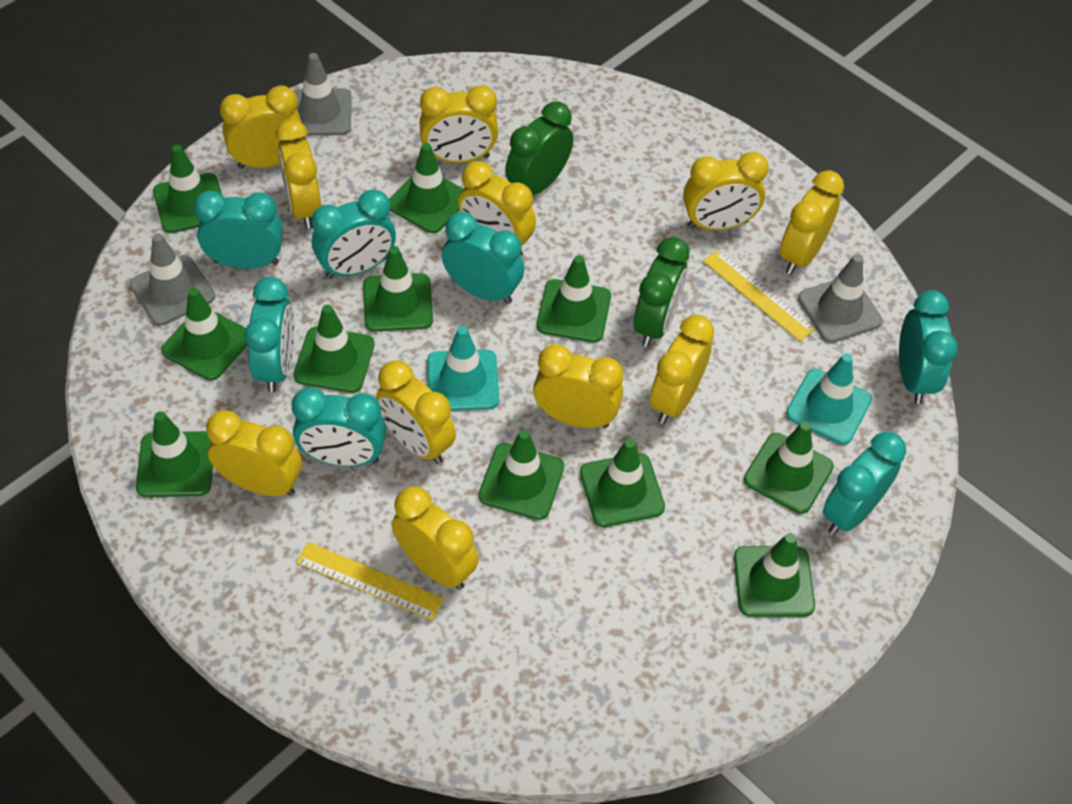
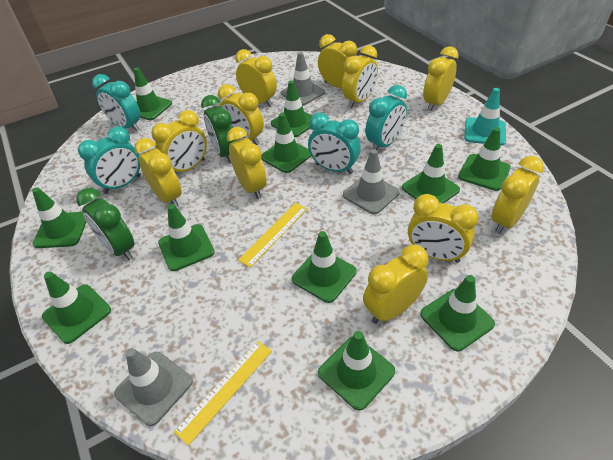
turquoise clock: 7 -> 4
turquoise traffic cone: 2 -> 1

